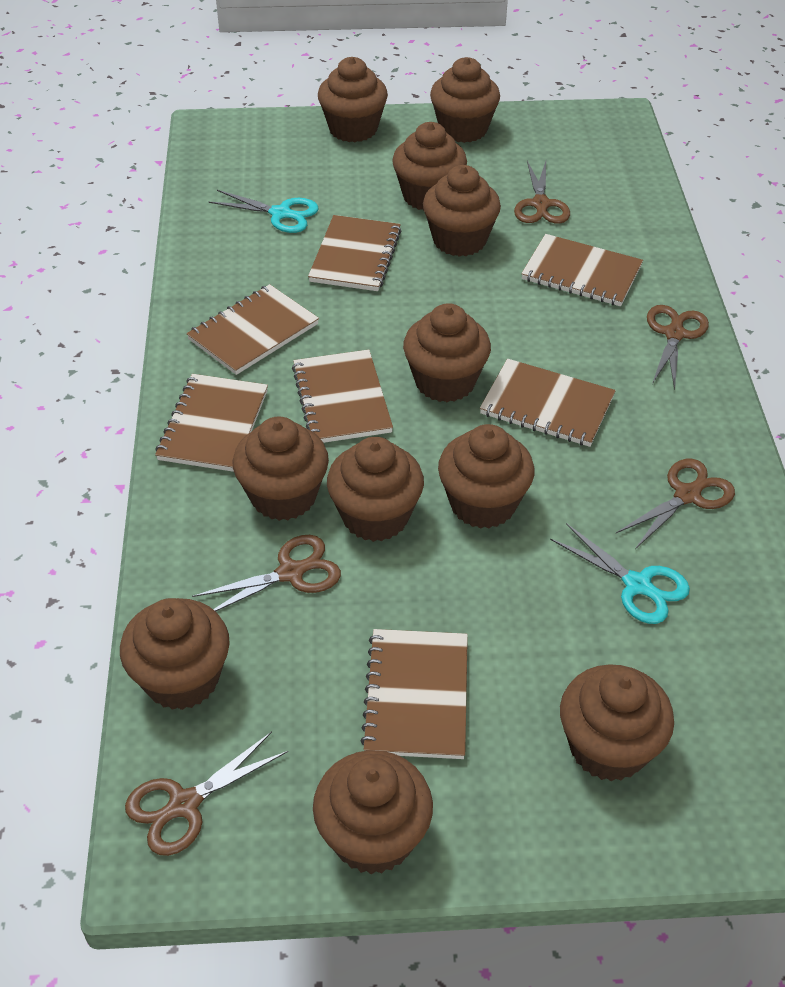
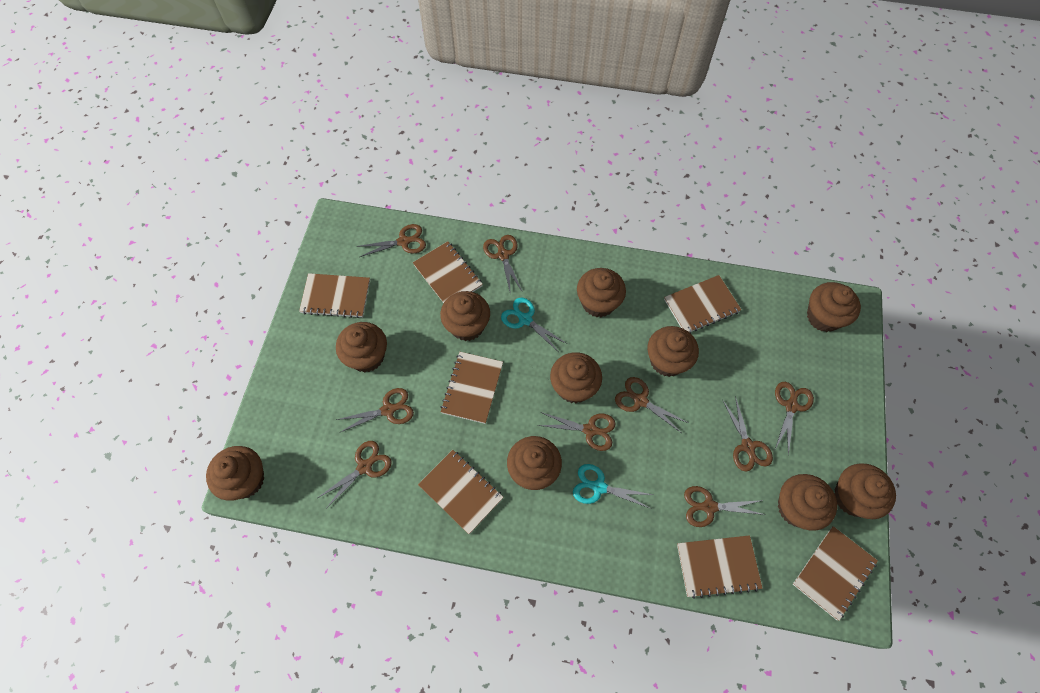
brown cupcake: 11 -> 10
brown scissors: 5 -> 9

